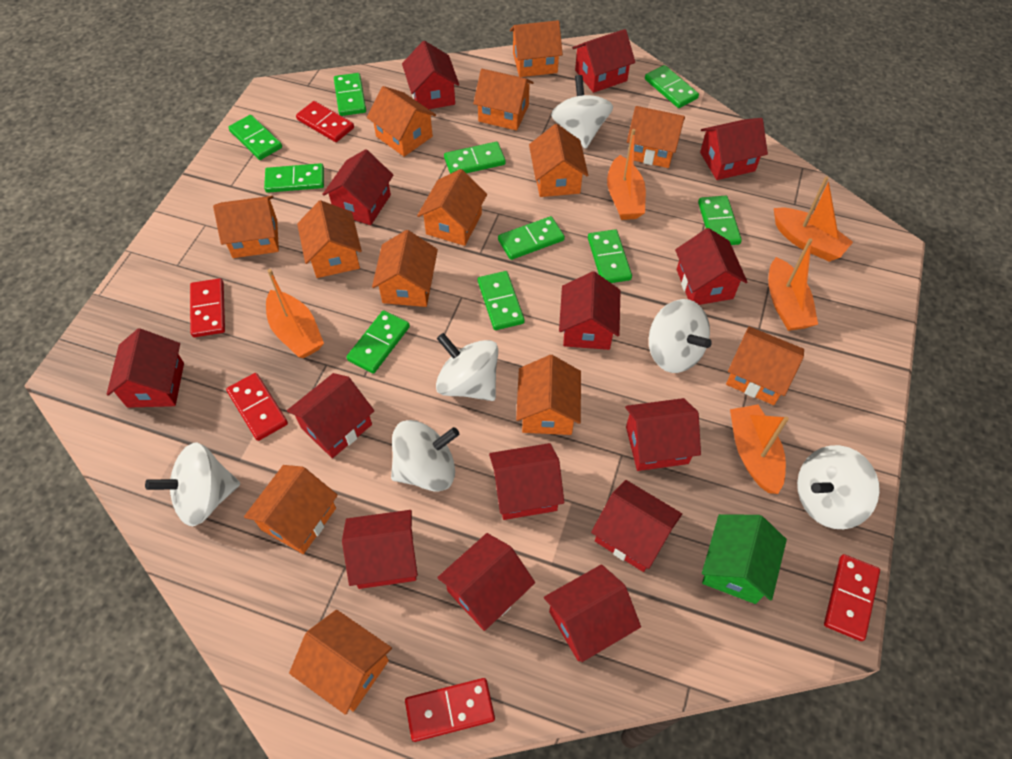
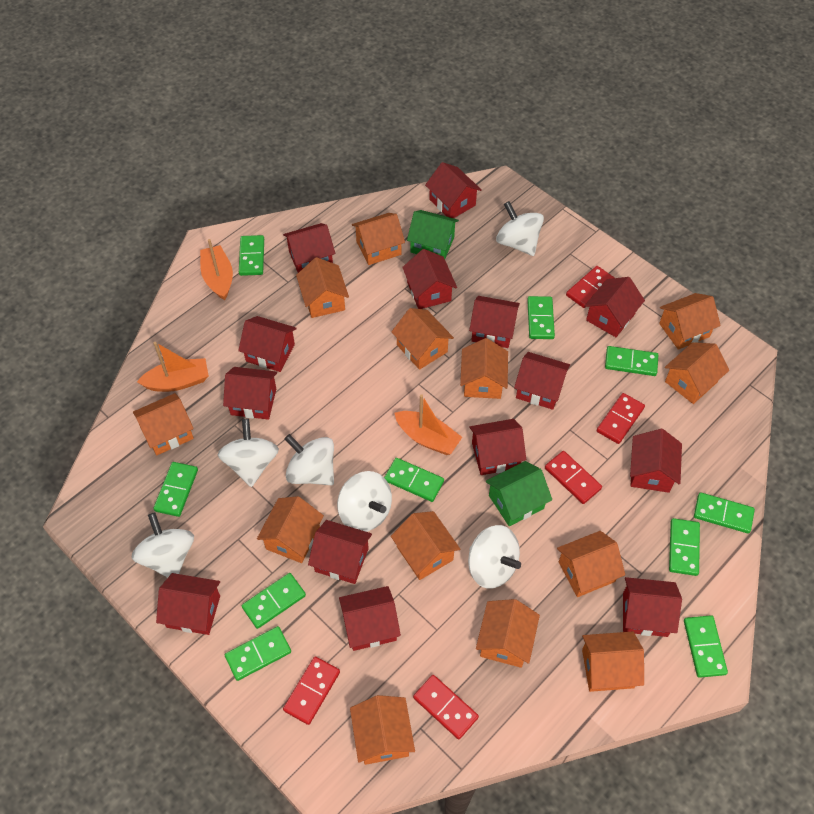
green house: 1 -> 2
orange boat: 5 -> 3

